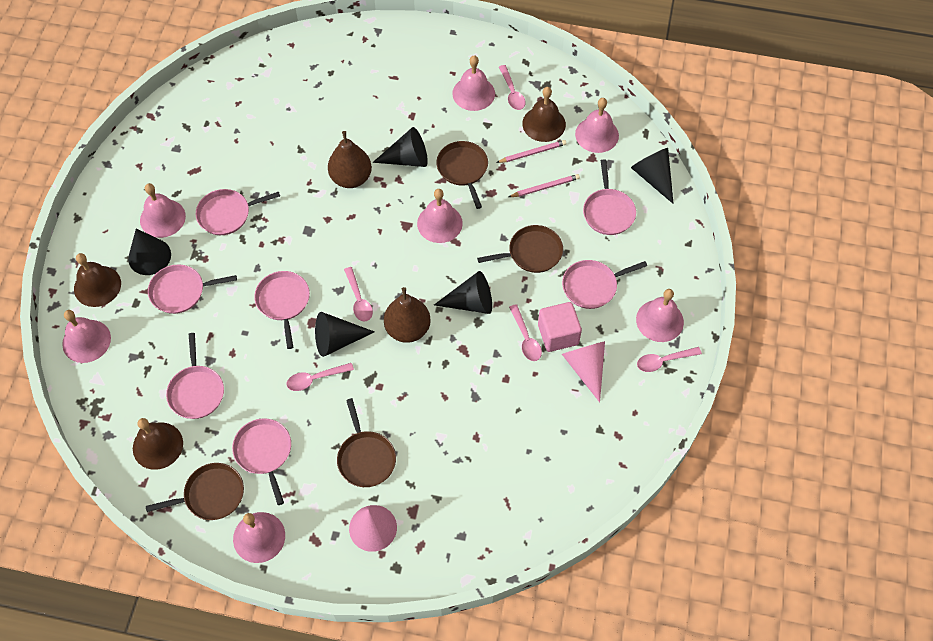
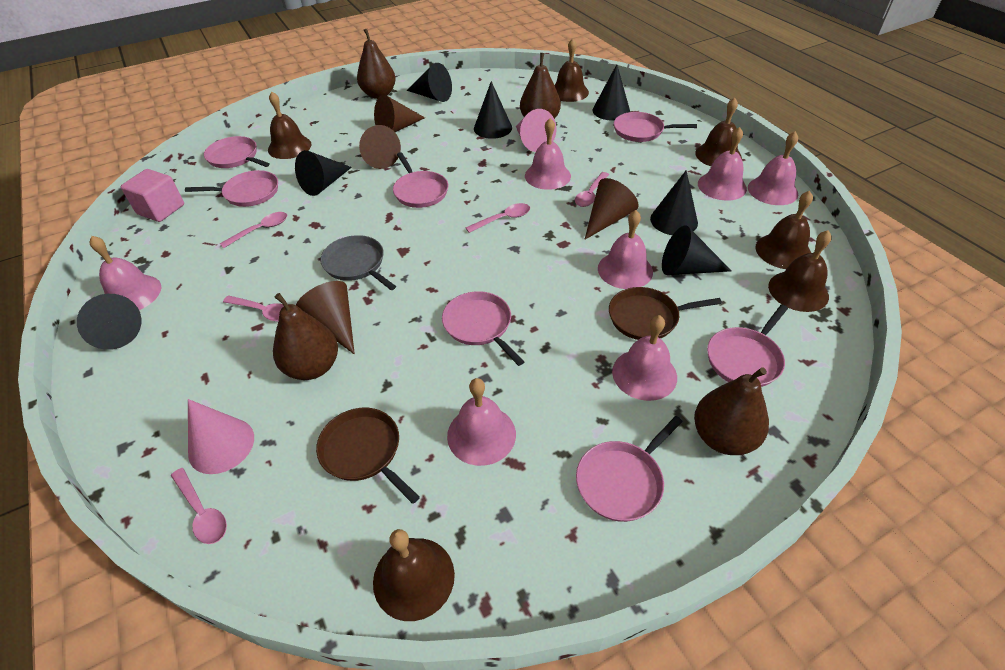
black cone: 5 -> 7
brown bell: 3 -> 6
brown cone: 0 -> 4
brown pan: 4 -> 2
brown pear: 2 -> 4
grey pan: 0 -> 1
pink pencil: 2 -> 0

